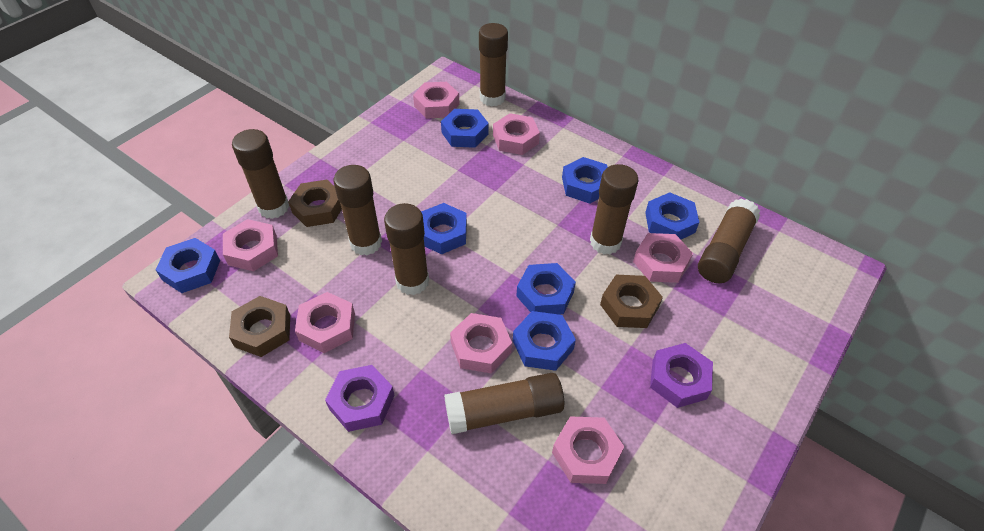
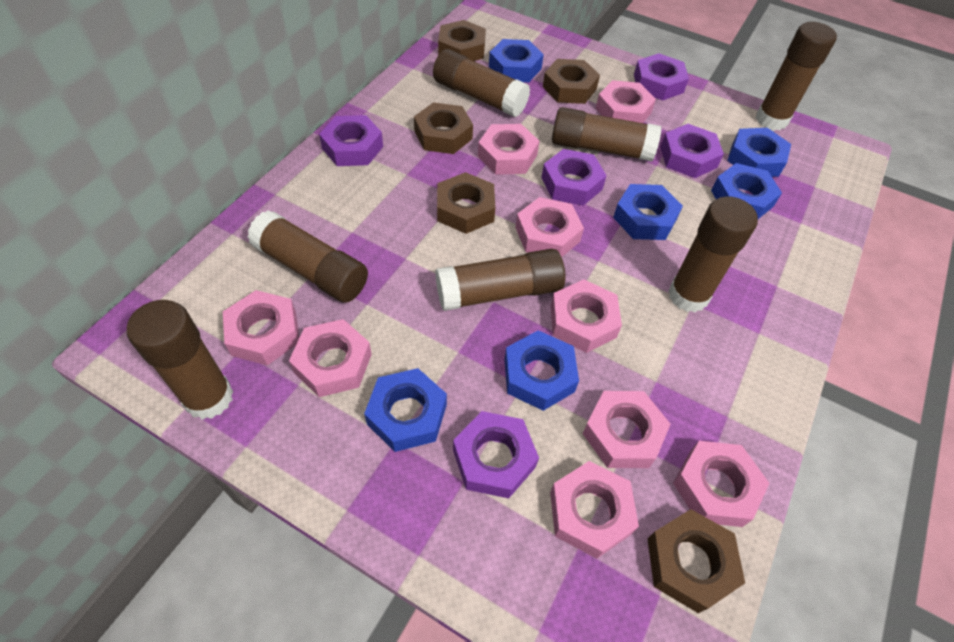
blue nut: 7 -> 6
brown nut: 3 -> 5
pink nut: 7 -> 9
purple nut: 2 -> 5

